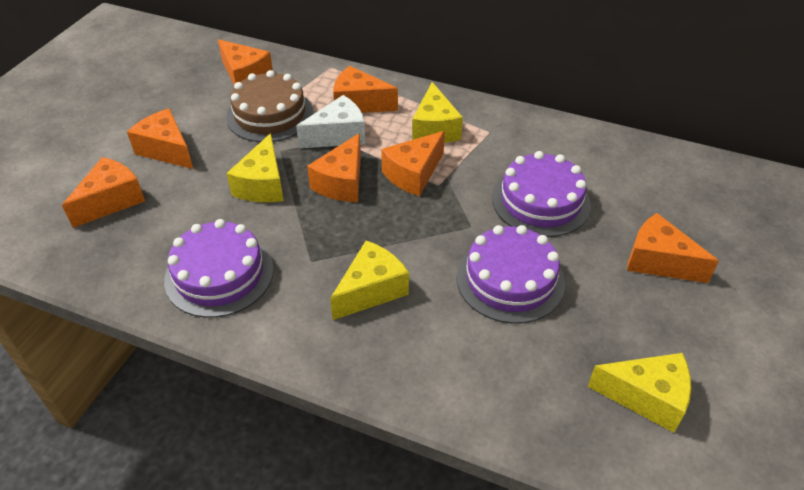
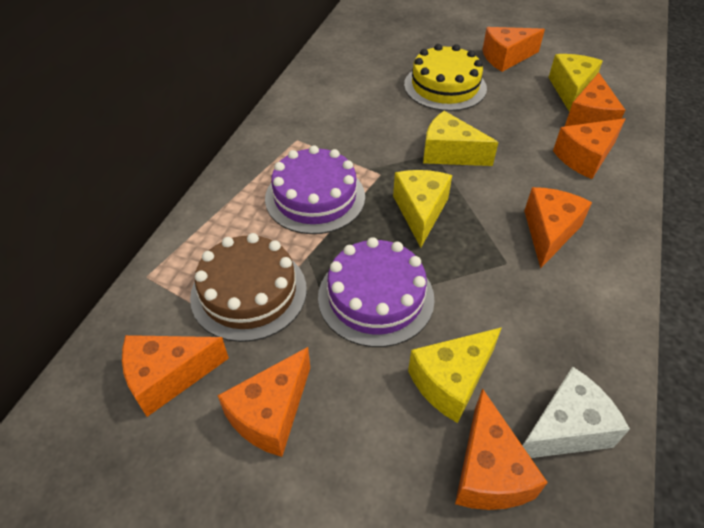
purple cake: 3 -> 2
yellow cake: 0 -> 1

